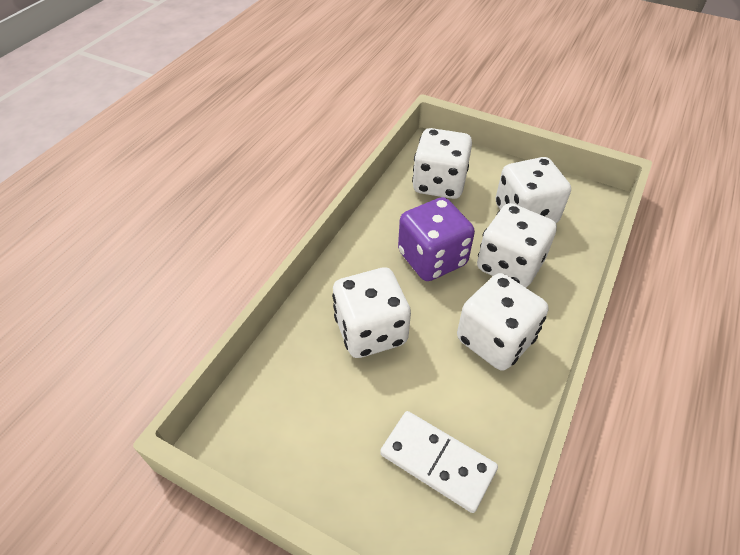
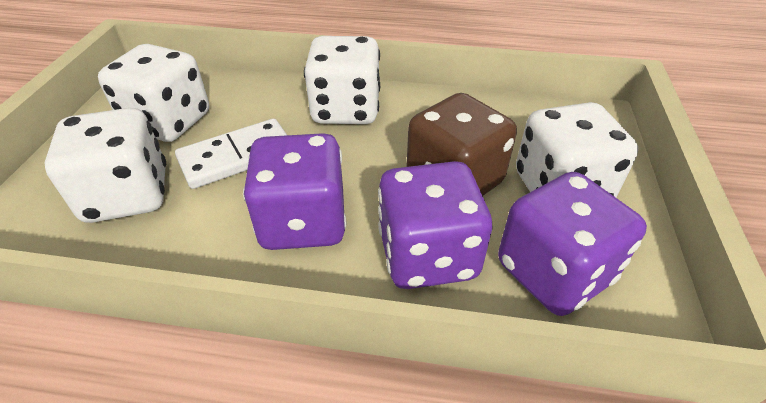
brown dice: 0 -> 1
purple dice: 1 -> 3
white dice: 5 -> 4

